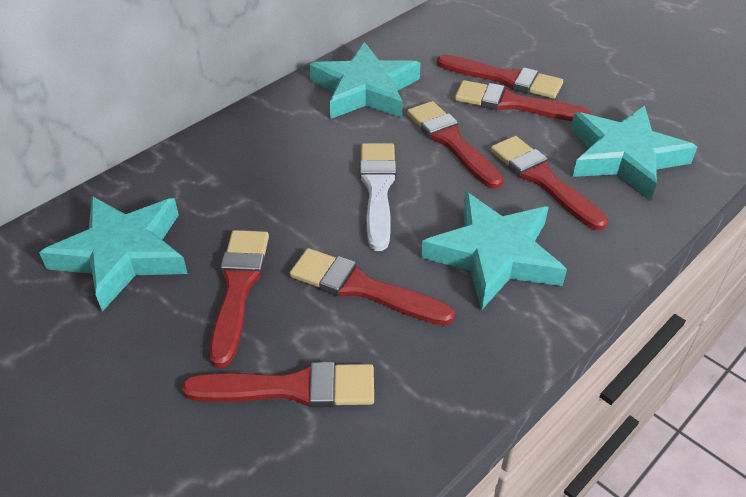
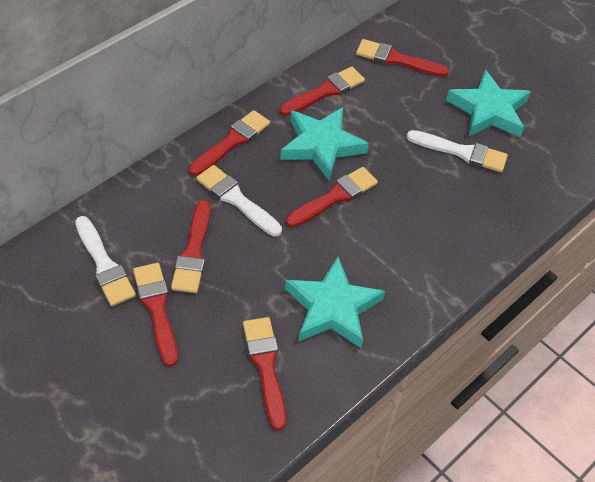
turquoise star: 4 -> 3
white brush: 1 -> 3

